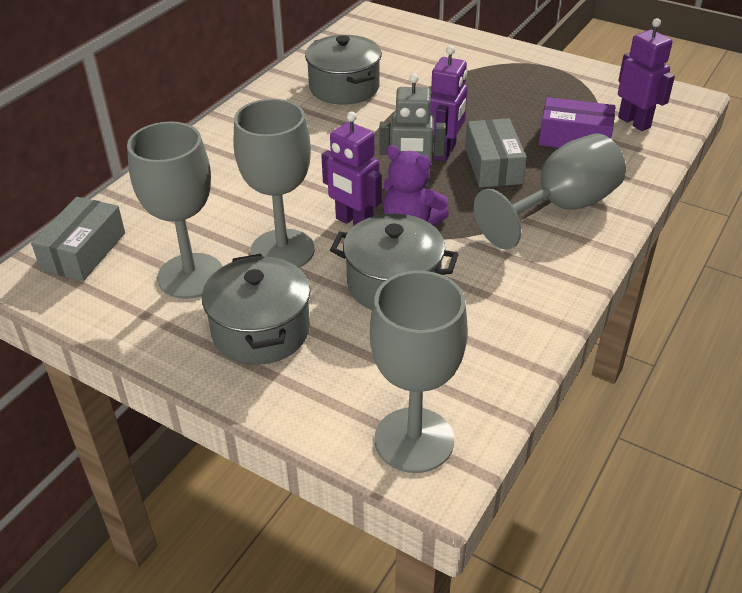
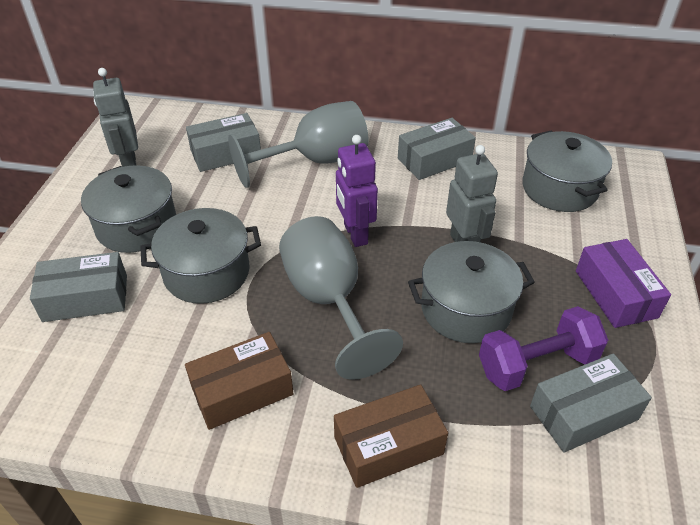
brown box: 0 -> 2
grey box: 2 -> 4
grey goblet: 4 -> 2
grey pot: 3 -> 4
grey robot: 1 -> 2
purple dumbbell: 0 -> 1
purple robot: 3 -> 1
purple teddy bear: 1 -> 0

